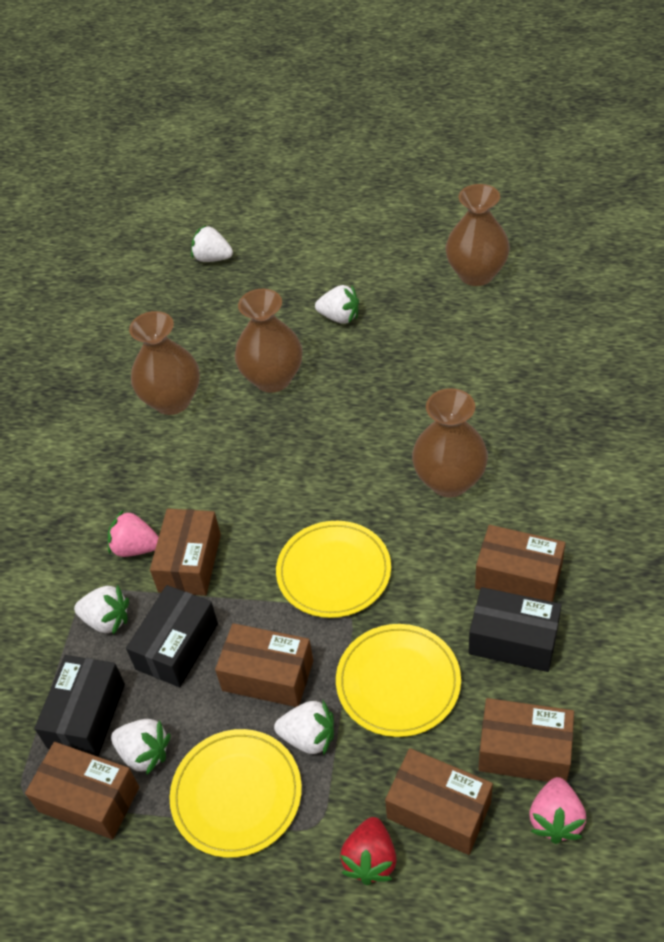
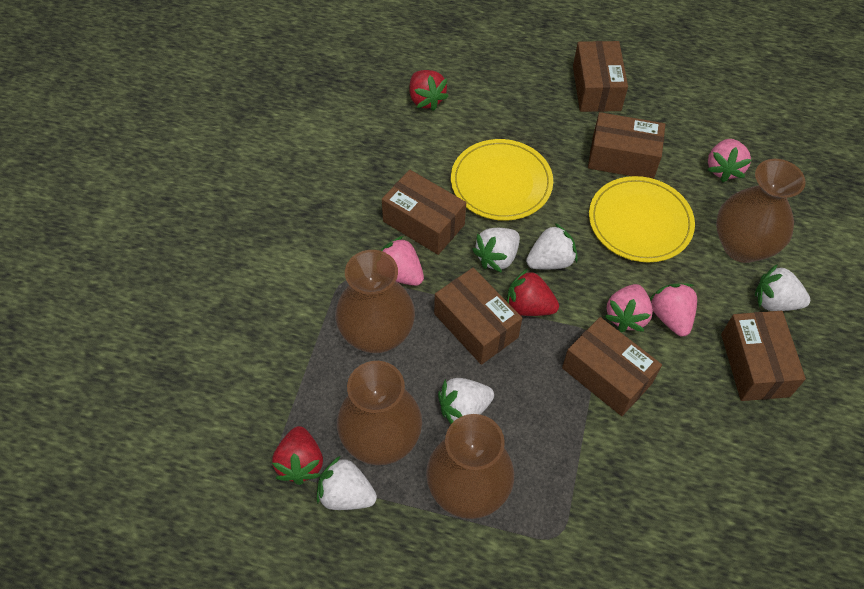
black box: 3 -> 0
pink strawberry: 2 -> 4
red strawberry: 1 -> 3
yellow plate: 3 -> 2

